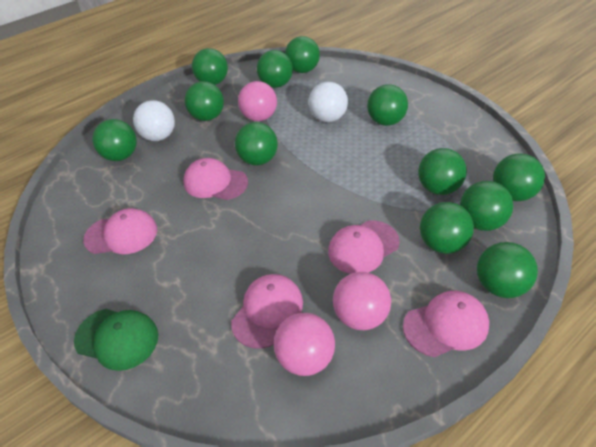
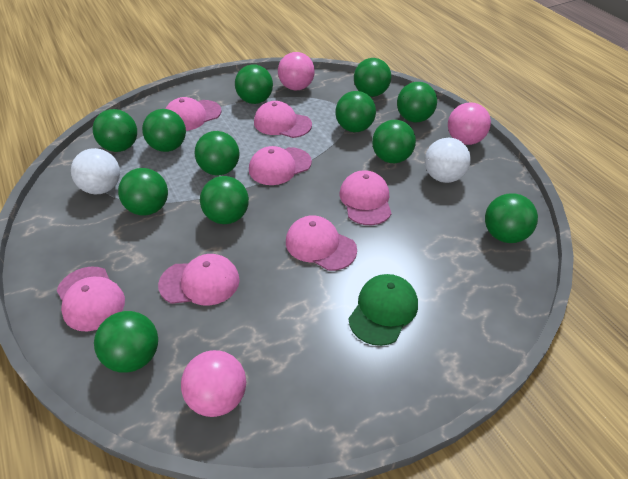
pink cap: 5 -> 7

